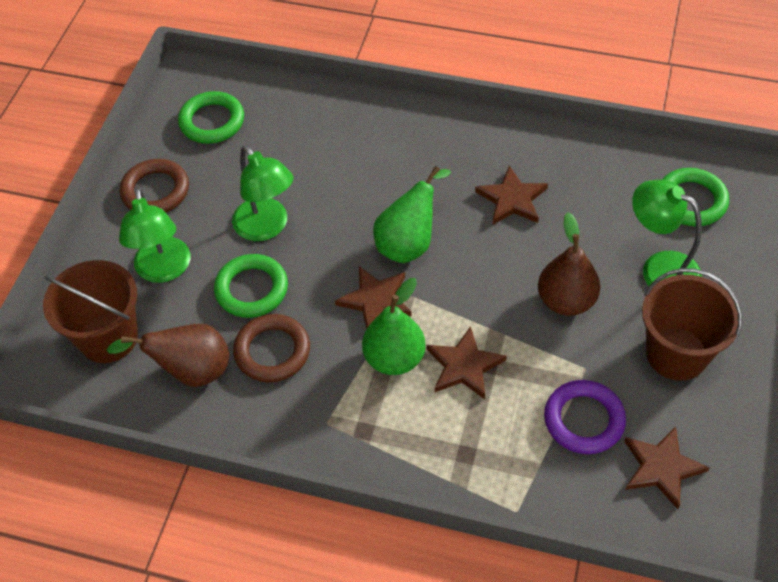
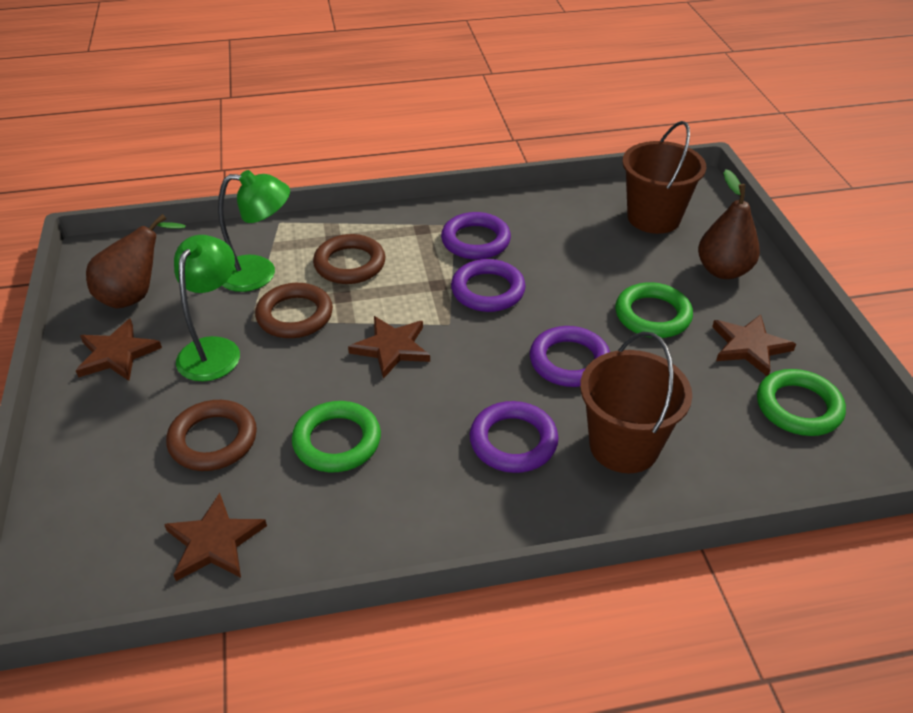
brown ring: 2 -> 3
green lamp: 3 -> 2
green pear: 2 -> 0
purple ring: 1 -> 4

